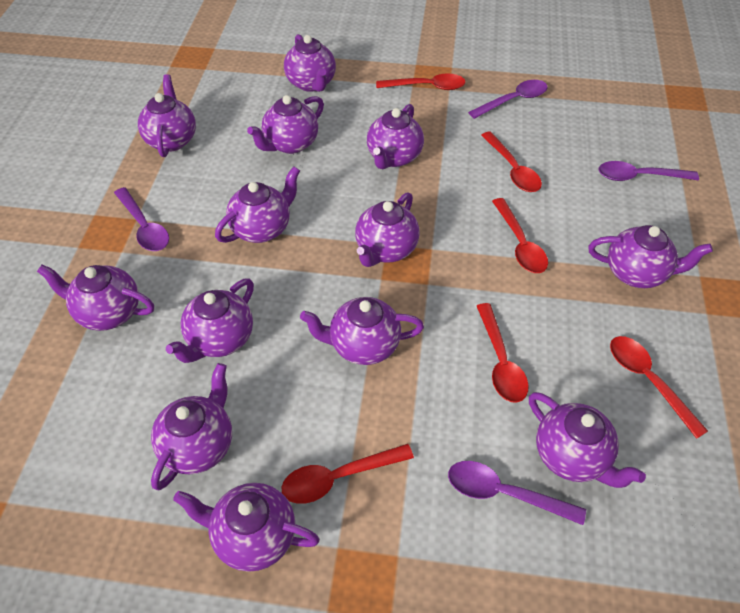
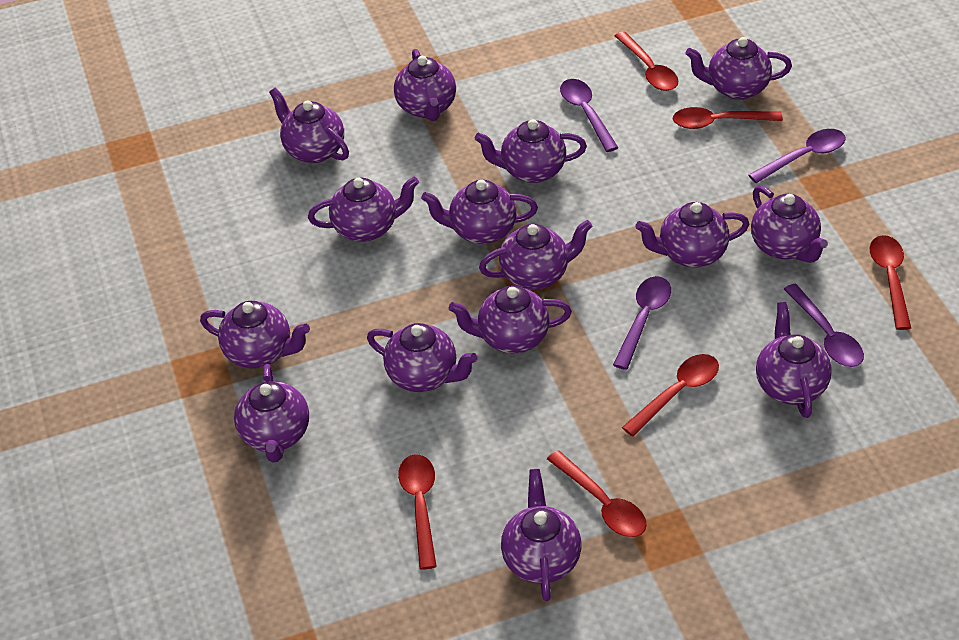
purple teapot: 13 -> 15

